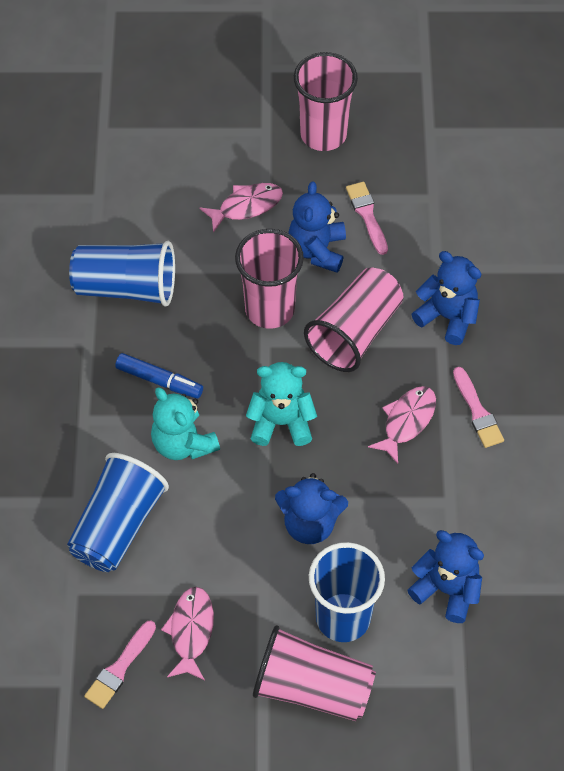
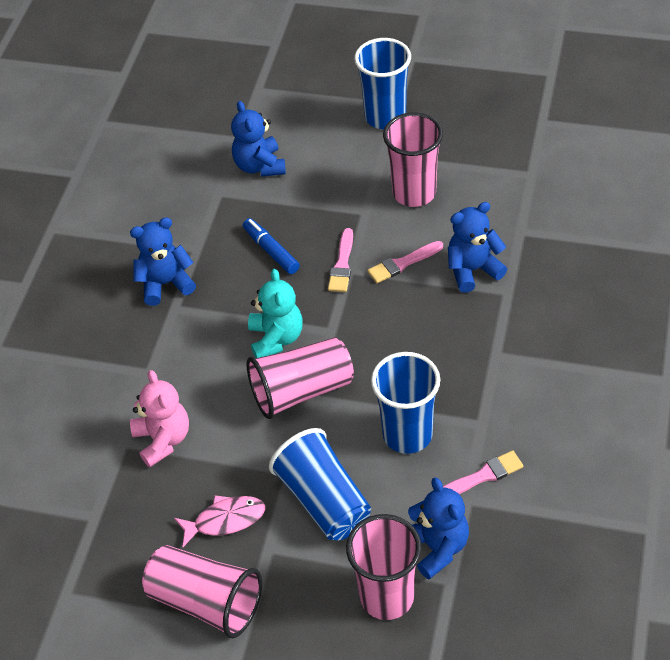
pink fish: 3 -> 1
pink teddy bear: 0 -> 1
turquoise teddy bear: 2 -> 1

